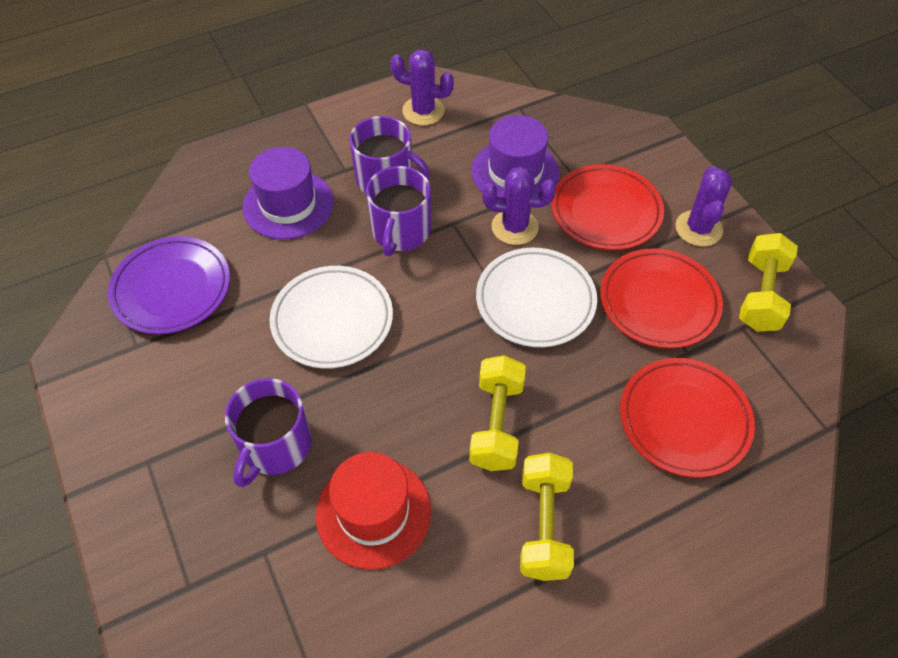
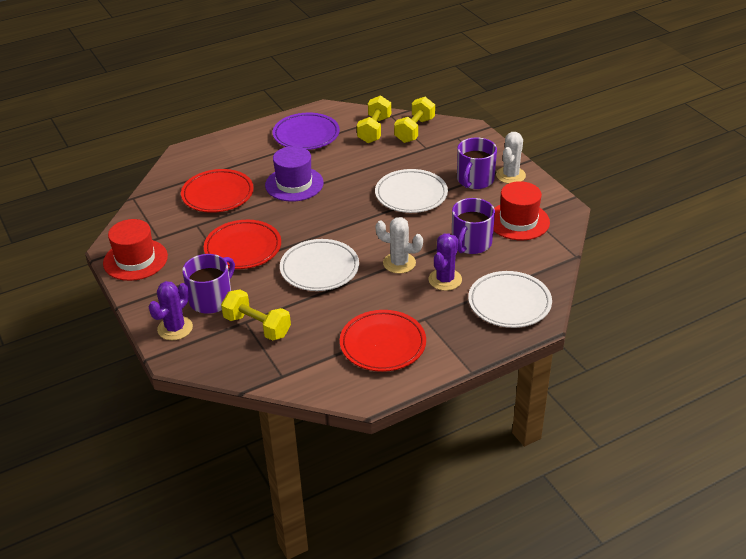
purple cactus: 3 -> 2
purple hat: 2 -> 1
red hat: 1 -> 2
white cactus: 0 -> 2
white plate: 2 -> 3

